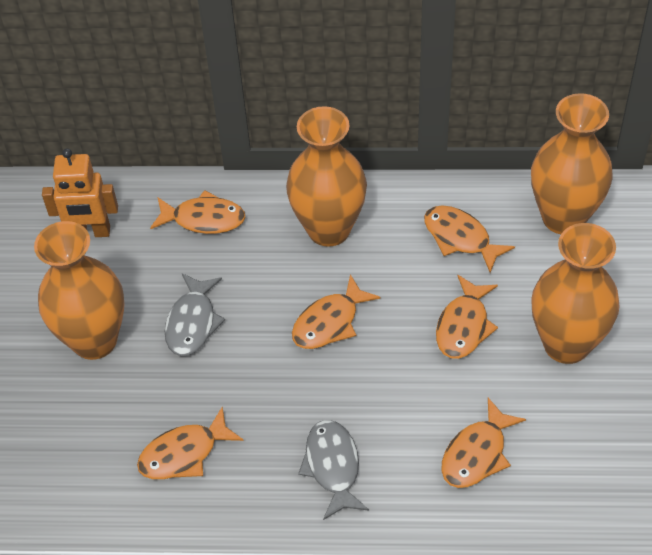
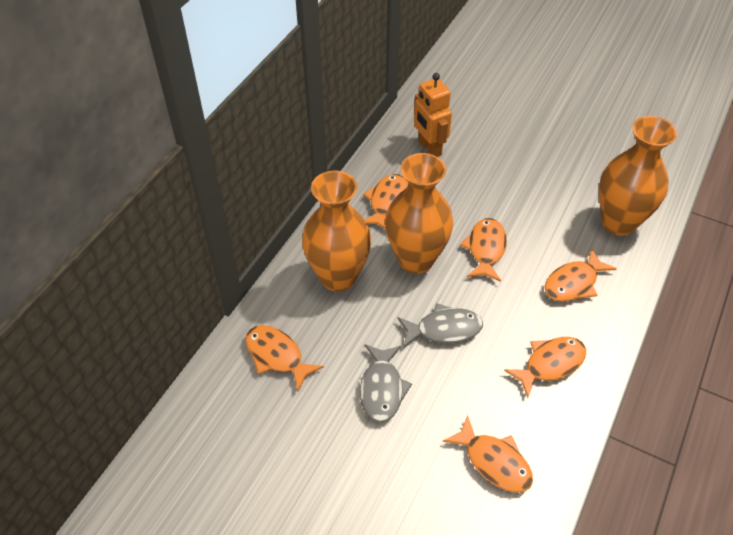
orange vase: 4 -> 3

